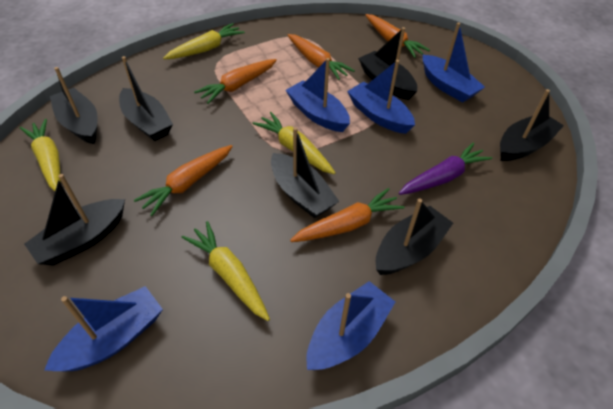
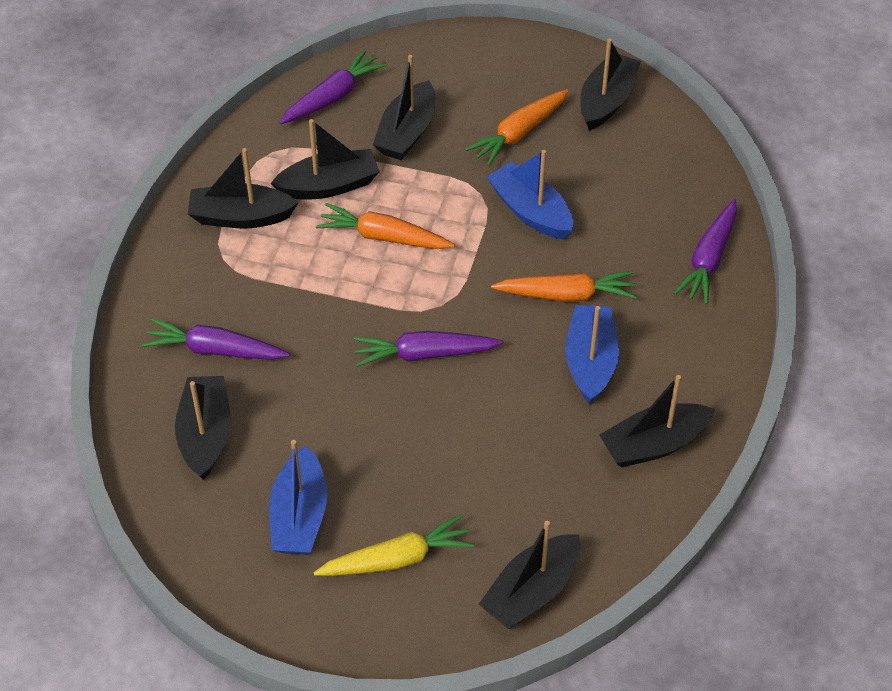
blue boat: 5 -> 3
orange carrot: 5 -> 3
purple carrot: 1 -> 4
yellow carrot: 4 -> 1

